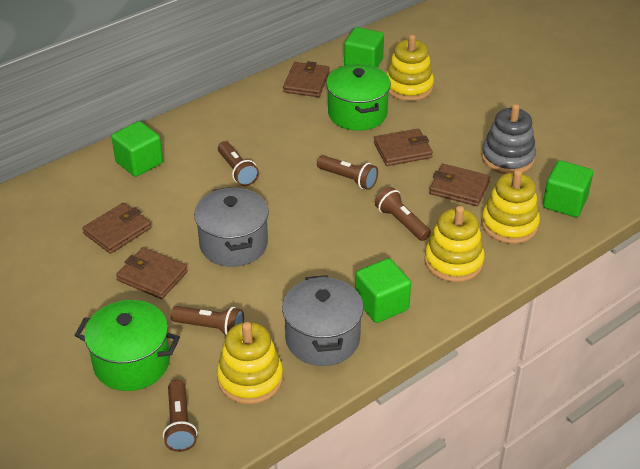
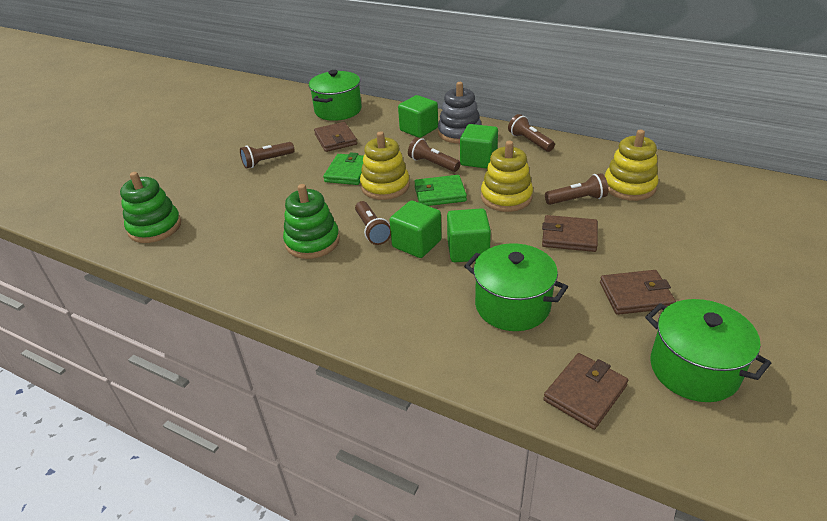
brown wallet: 5 -> 4
green pot: 2 -> 3
green stacking toy: 0 -> 2
green wallet: 0 -> 2
grey pot: 2 -> 0
yellow stacking toy: 4 -> 3

